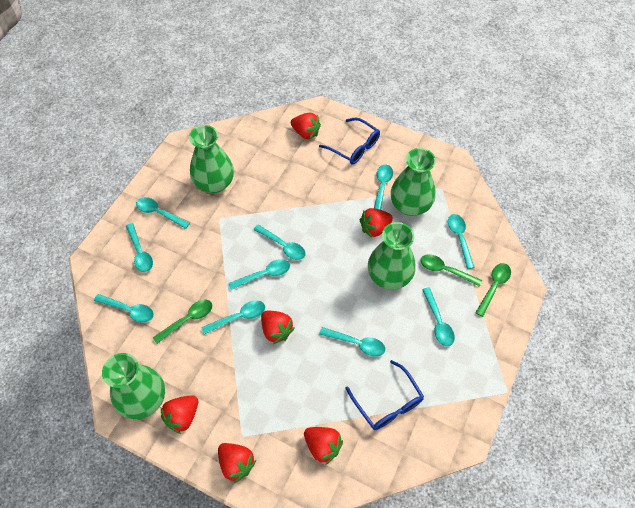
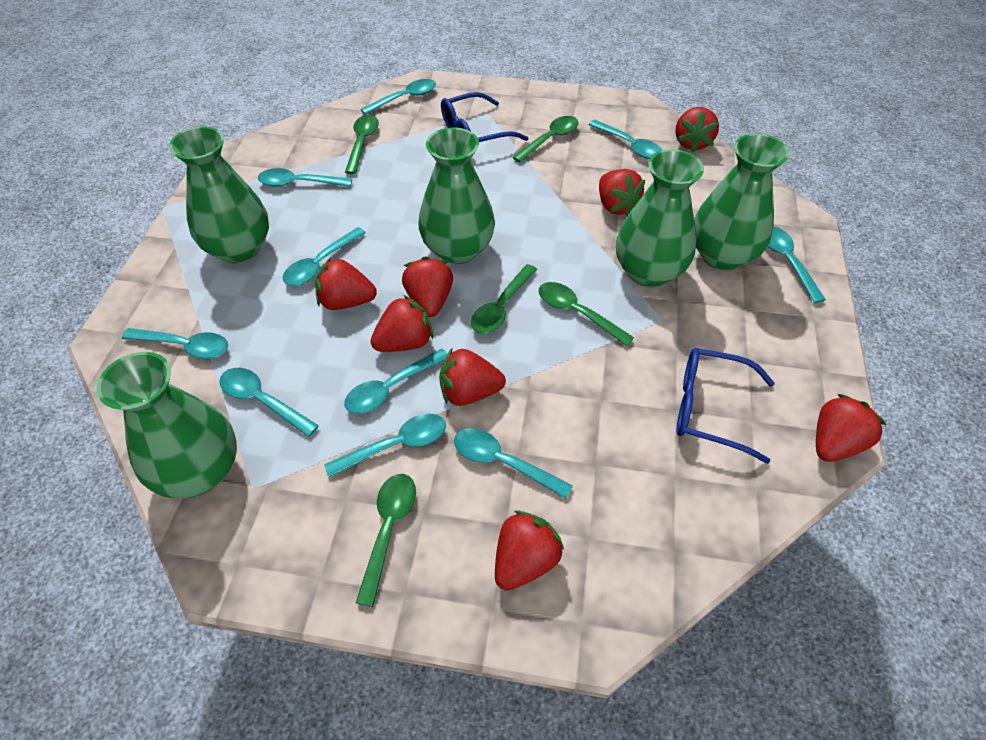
green spoon: 3 -> 5
green vase: 4 -> 5
red strawberry: 6 -> 8

